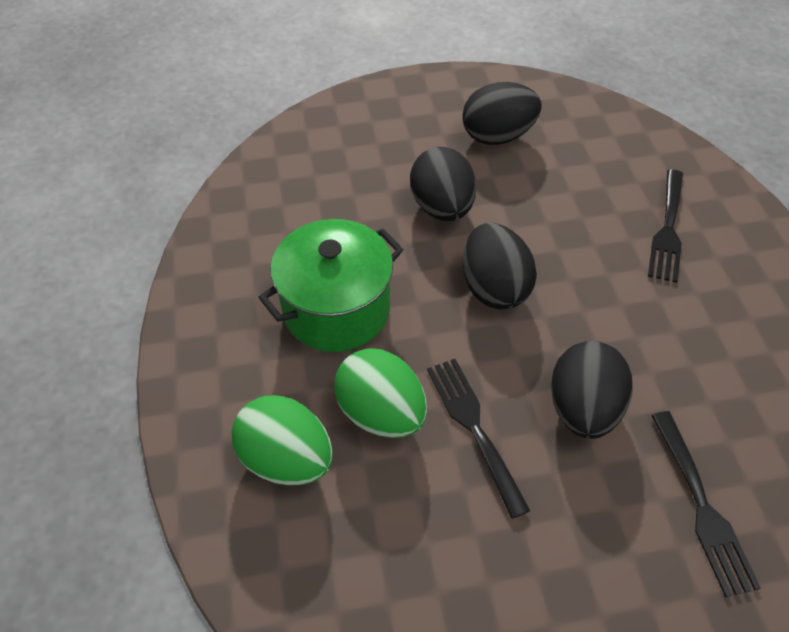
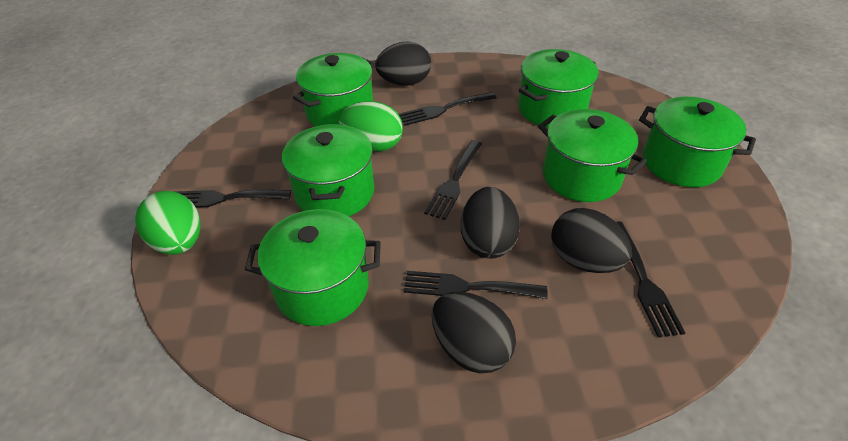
black fork: 3 -> 5
green pot: 1 -> 6

